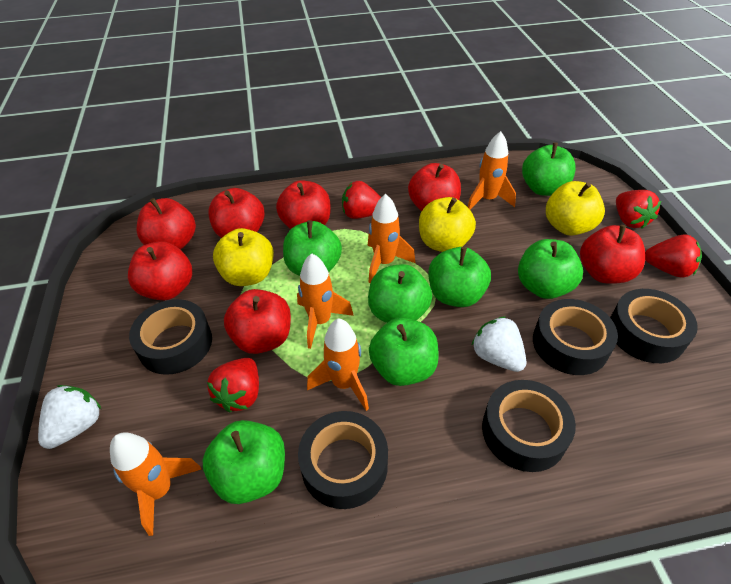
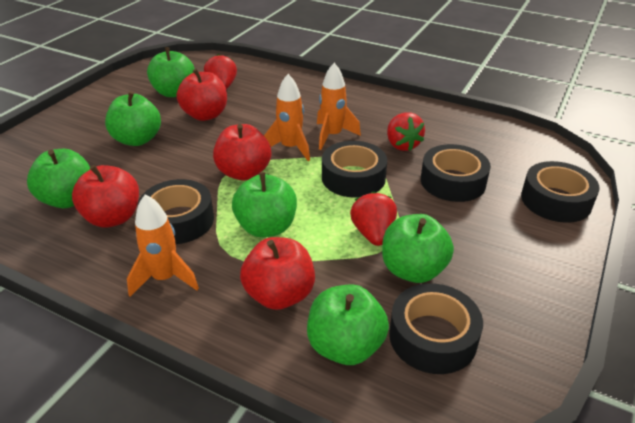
green apple: 7 -> 6
orange rocket: 5 -> 3
red apple: 7 -> 4
red strawberry: 4 -> 3
white strawberry: 2 -> 0
yellow apple: 3 -> 0

